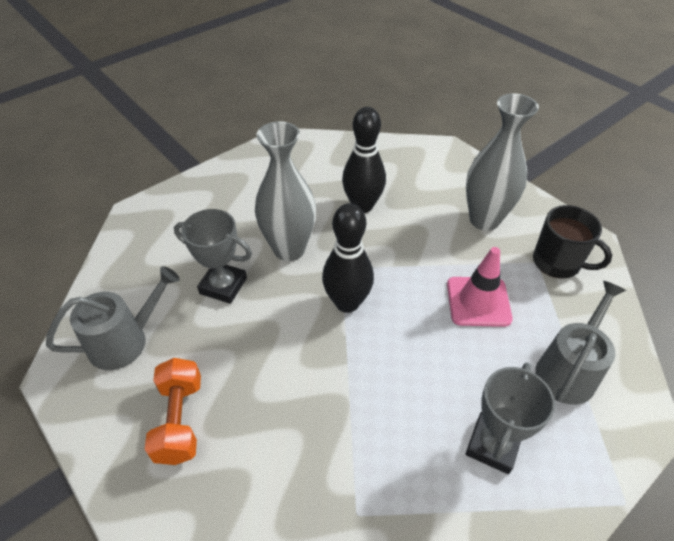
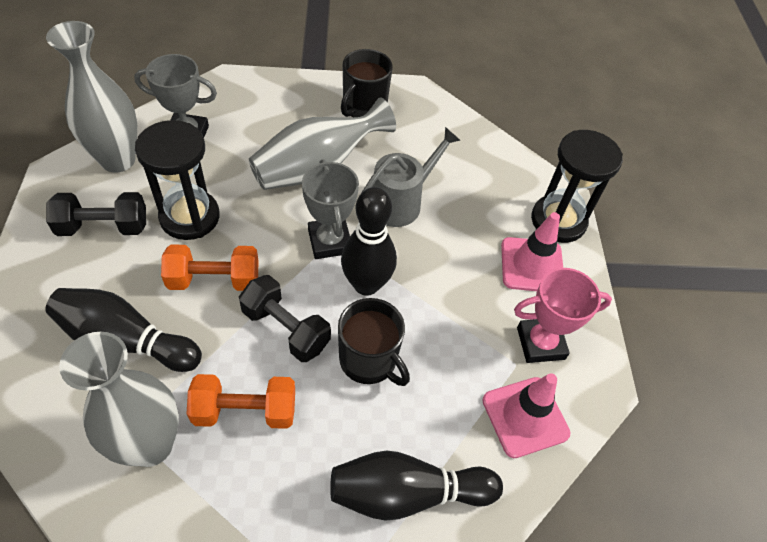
black bowling pin: 2 -> 3
black dumbbell: 0 -> 2
black hourglass: 0 -> 2
black mug: 1 -> 2
grey vase: 2 -> 3
grey watering can: 2 -> 1
orange dumbbell: 1 -> 2
pink traffic cone: 1 -> 2
pink trophy: 0 -> 1

